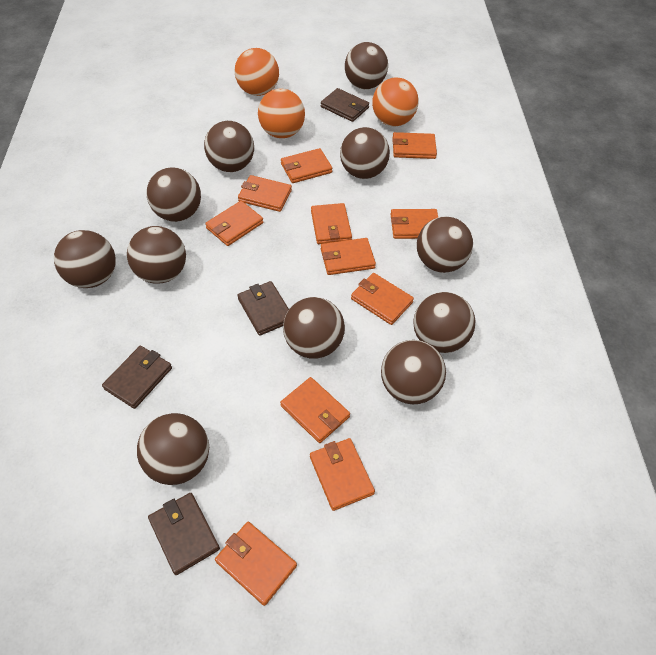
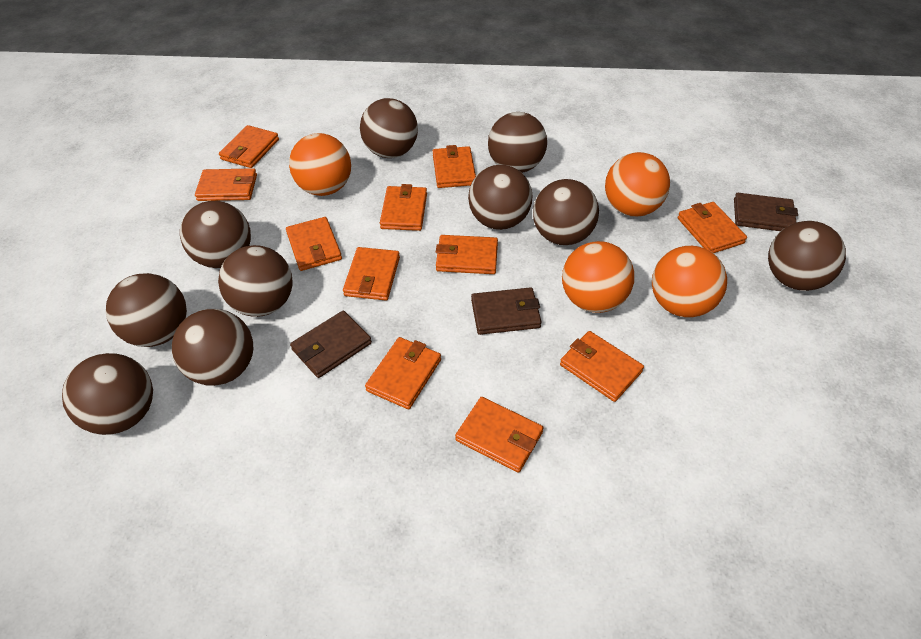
brown ball: 11 -> 10
brown wallet: 4 -> 3
orange ball: 3 -> 4

